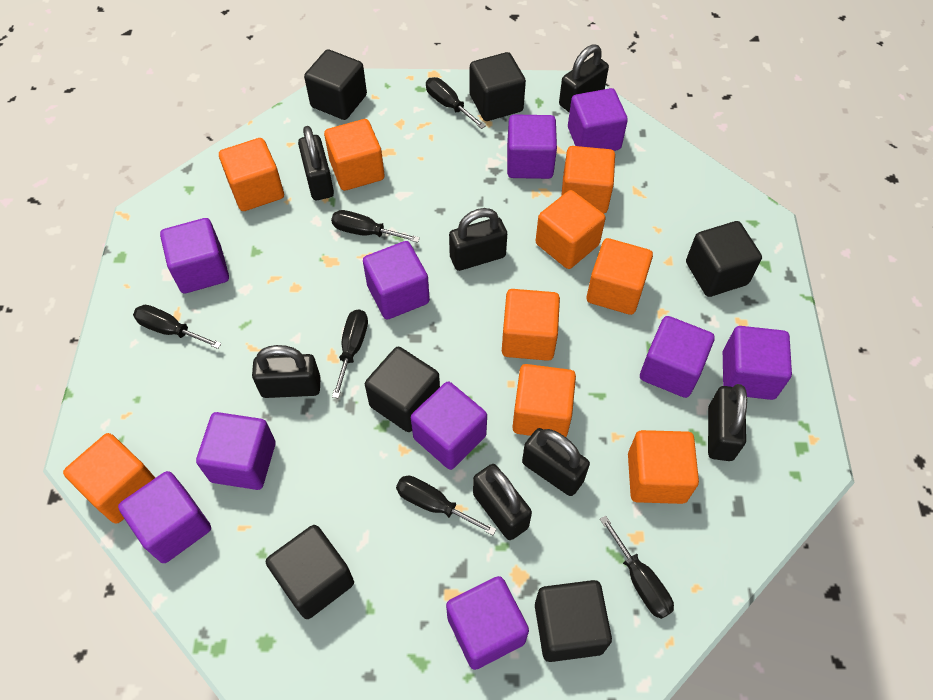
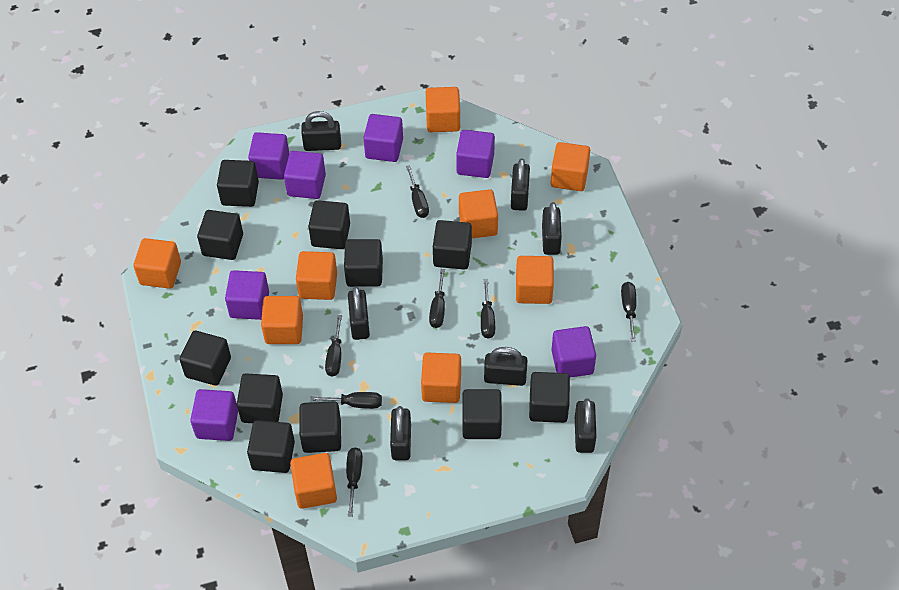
black cube: 6 -> 11
black screwdriver: 6 -> 7
purple cube: 10 -> 7

